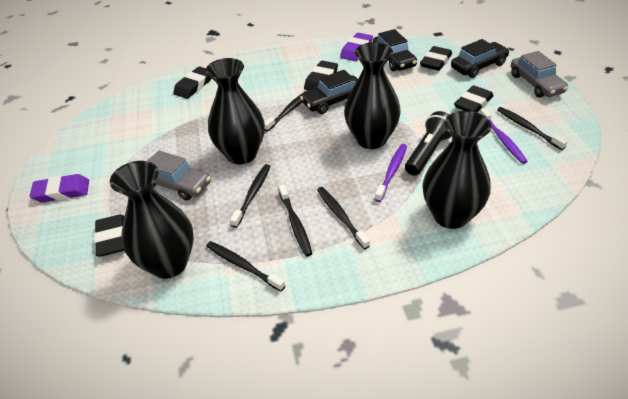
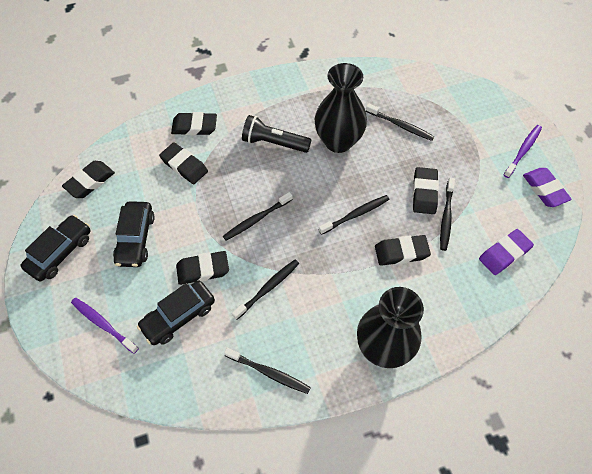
black eraser: 5 -> 6
black vase: 4 -> 2
grey car: 2 -> 0

